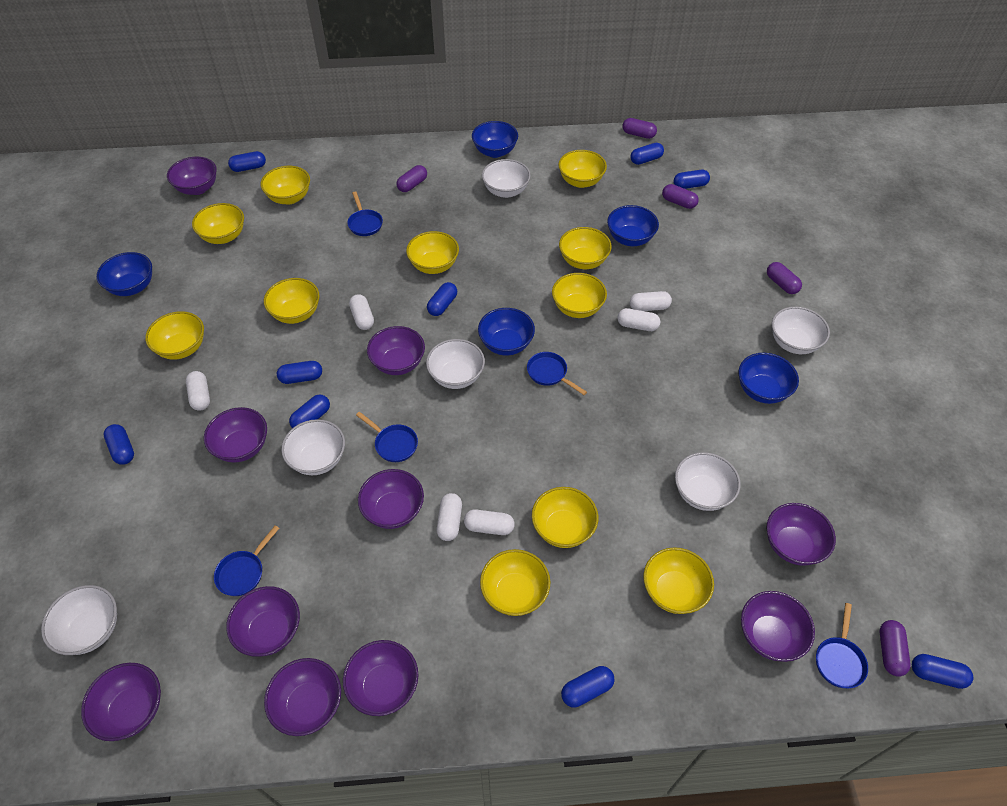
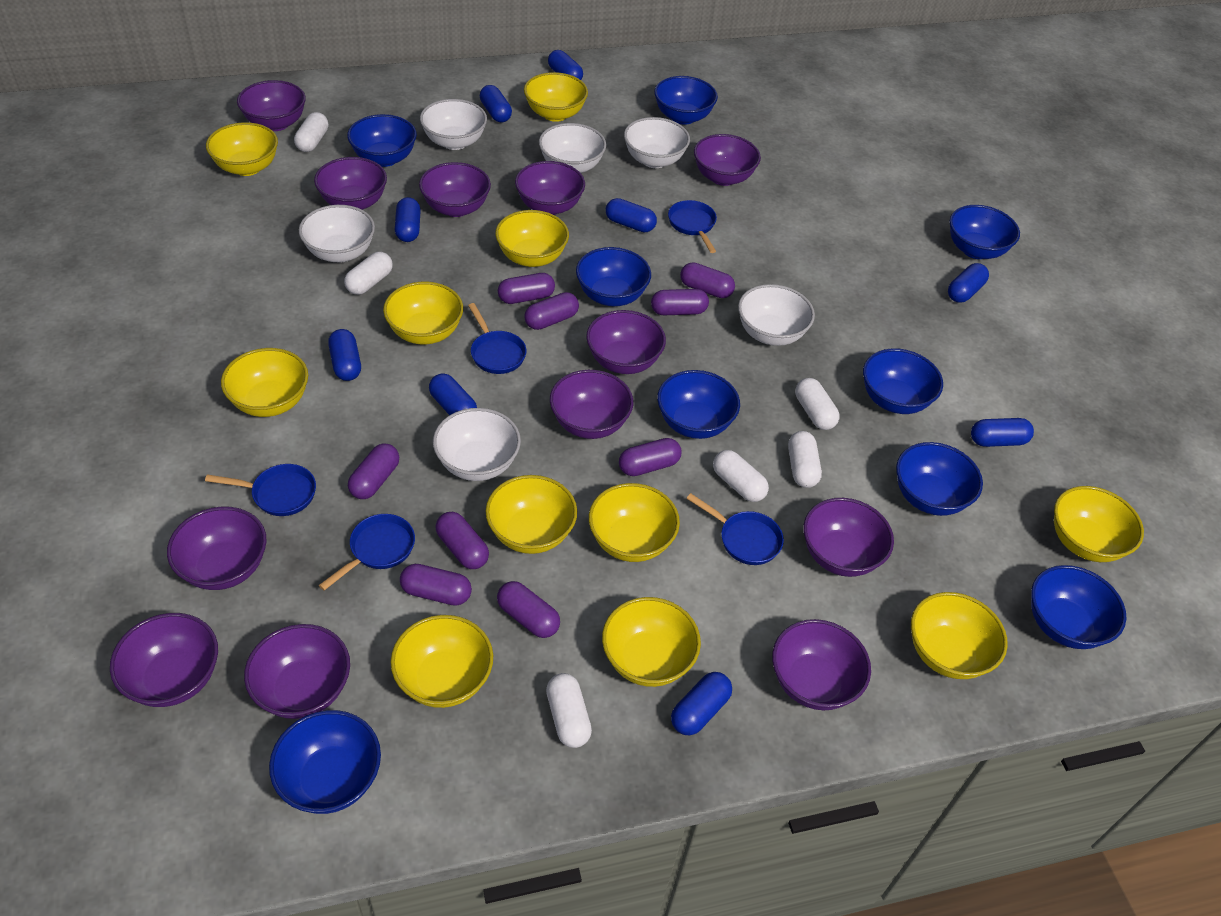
blue bowl: 5 -> 9
purple bowl: 10 -> 12
purple capsule: 5 -> 9

